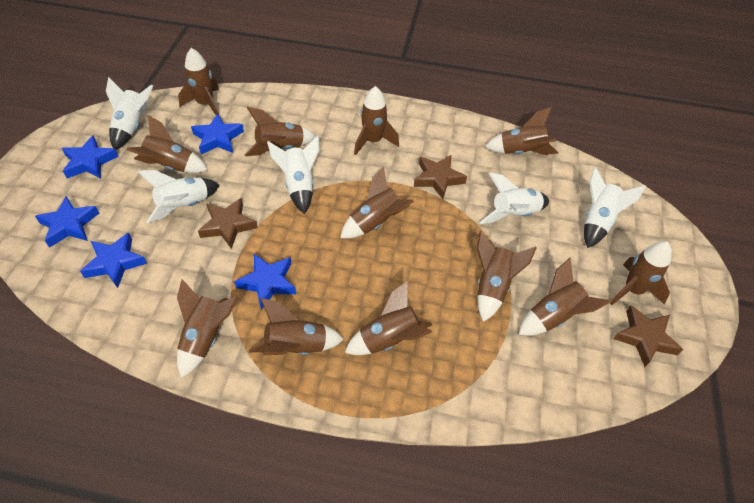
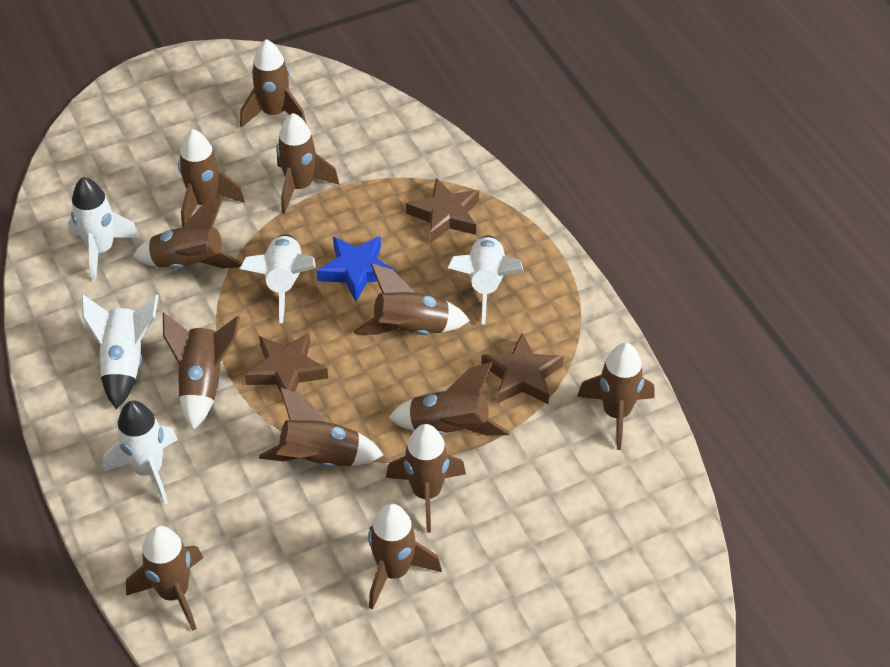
blue star: 5 -> 1

